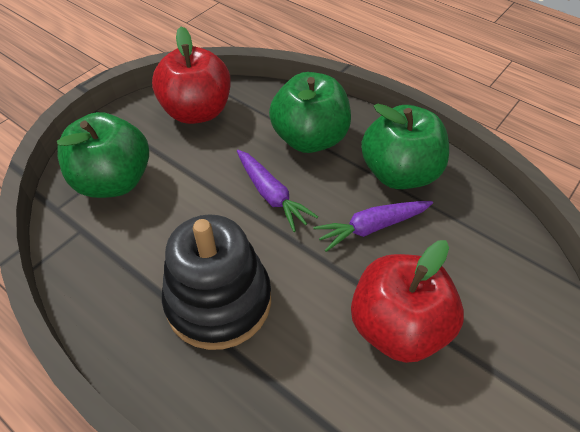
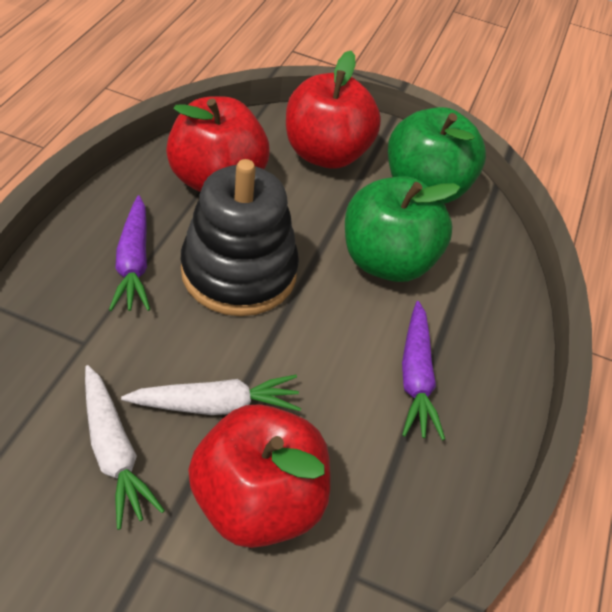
green apple: 3 -> 2
red apple: 2 -> 3
white carrot: 0 -> 2

